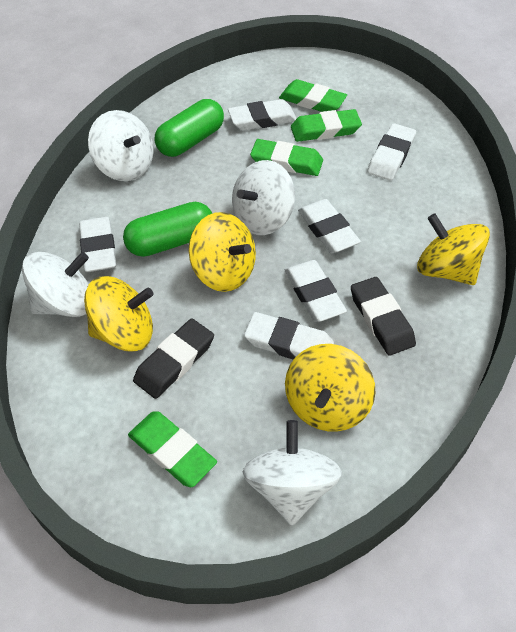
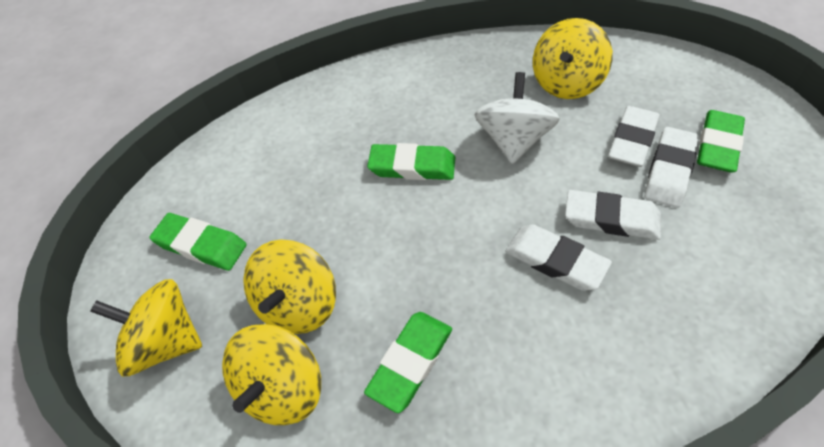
black eraser: 2 -> 0
green capsule: 2 -> 0
white eraser: 6 -> 4
white spinning top: 4 -> 1

